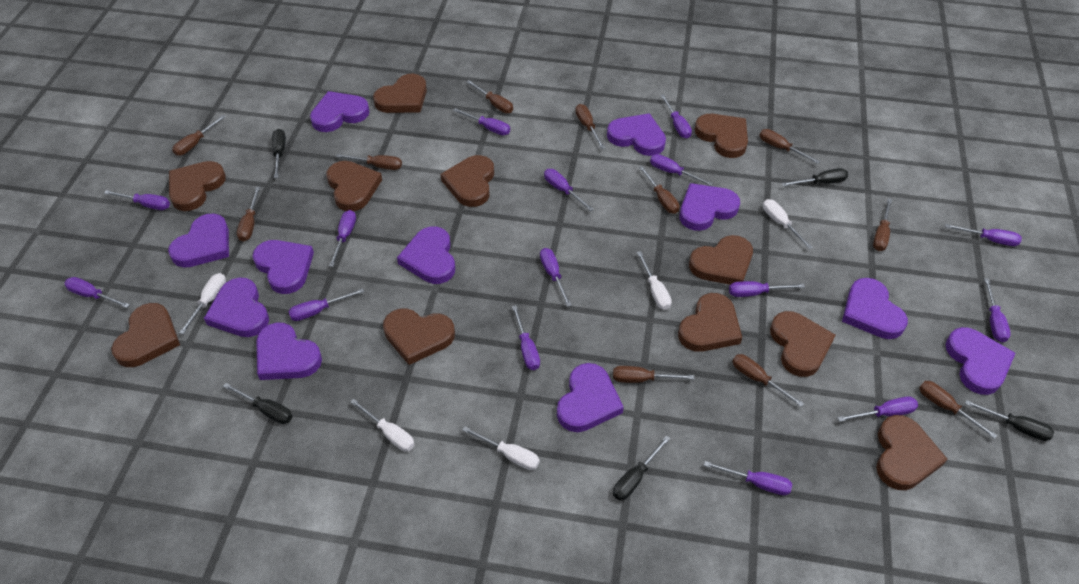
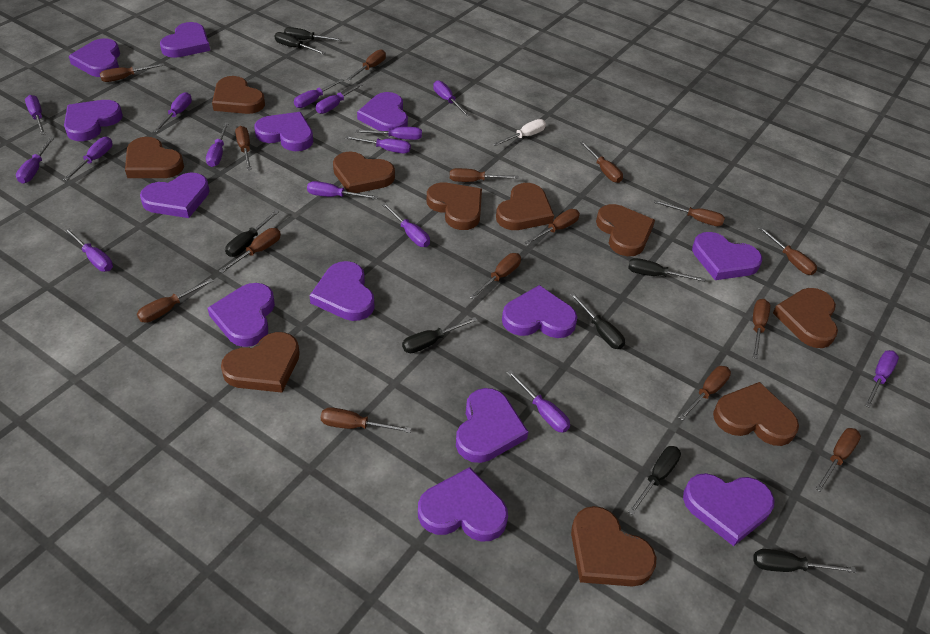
black screwdriver: 5 -> 8
brown heart: 11 -> 10
brown screwdriver: 11 -> 15
purple heart: 11 -> 13
white screwdriver: 5 -> 1

